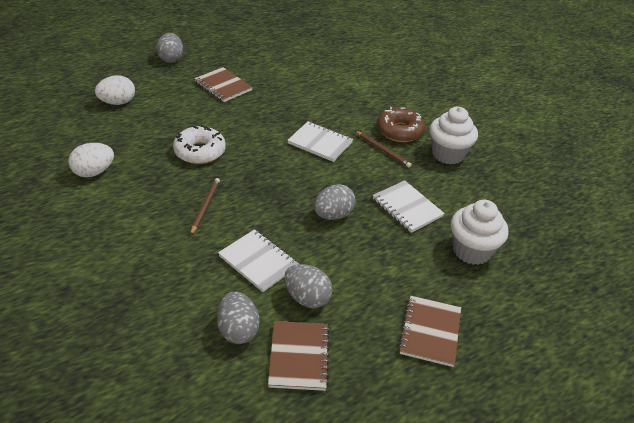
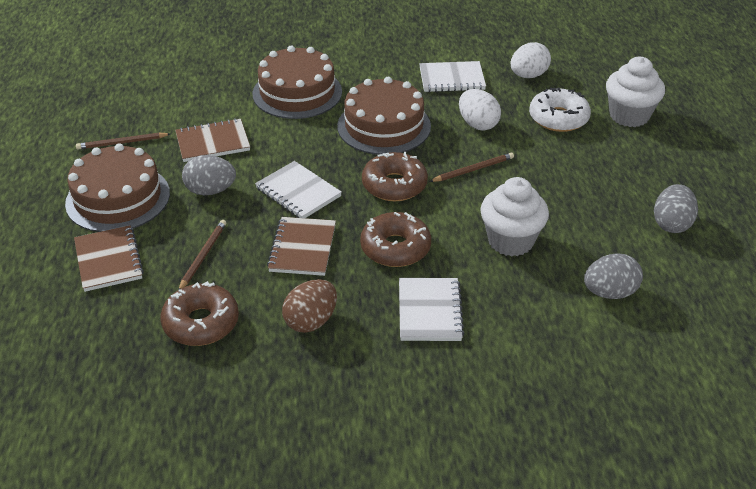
brown cake: 0 -> 3
brown donut: 1 -> 3
brown egg: 0 -> 1
brown pencil: 2 -> 3
grey egg: 4 -> 3

